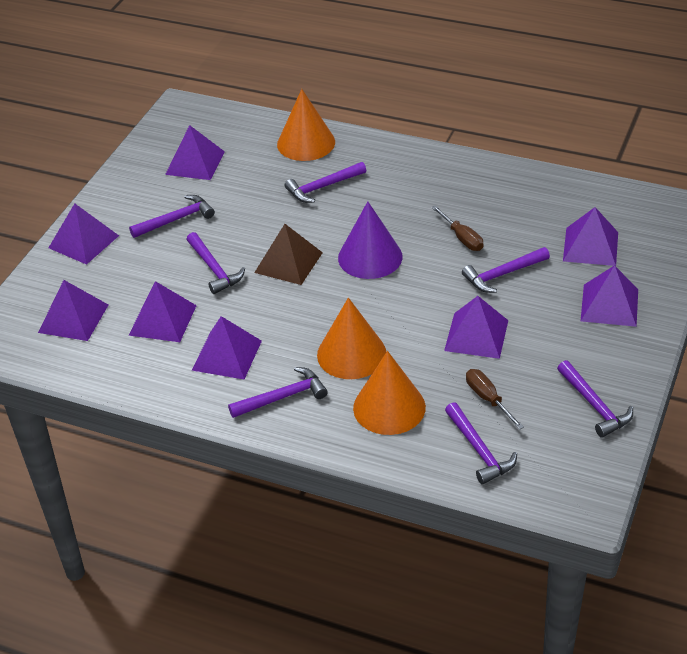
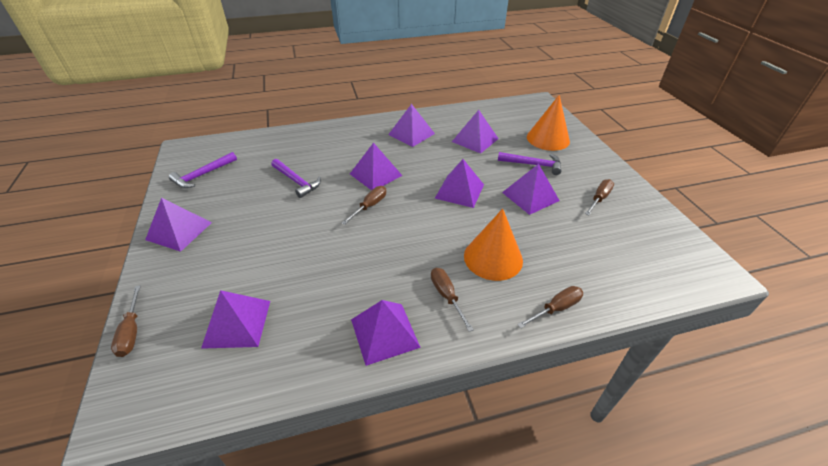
brown pyramid: 1 -> 0
brown screwdriver: 2 -> 5
orange cone: 3 -> 2
purple cone: 1 -> 0
purple hammer: 7 -> 3

